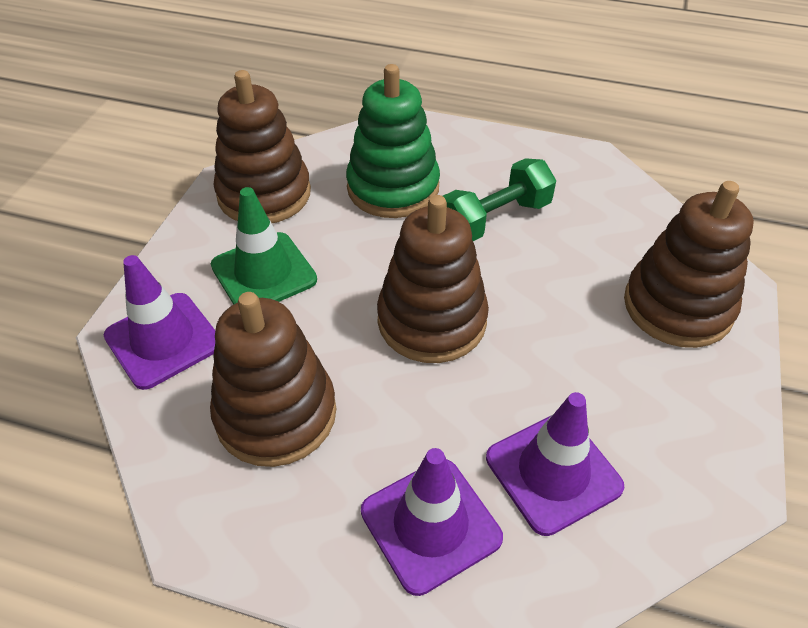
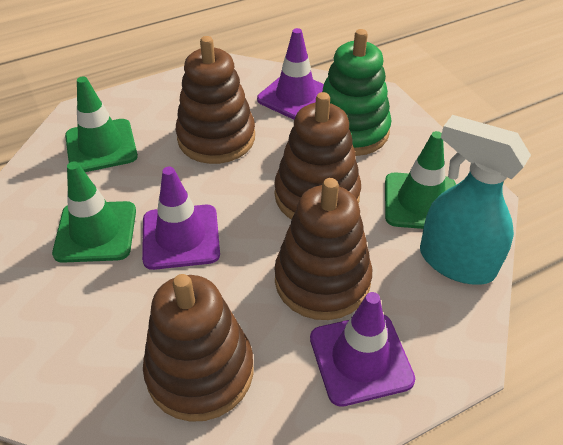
green dumbbell: 1 -> 0
green traffic cone: 1 -> 3
turquoise spray bottle: 0 -> 1

